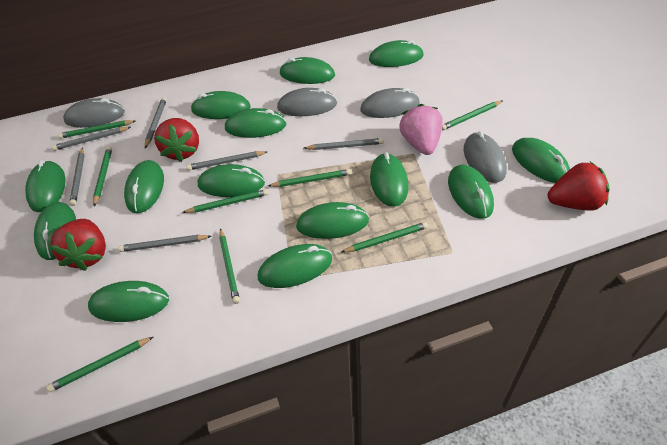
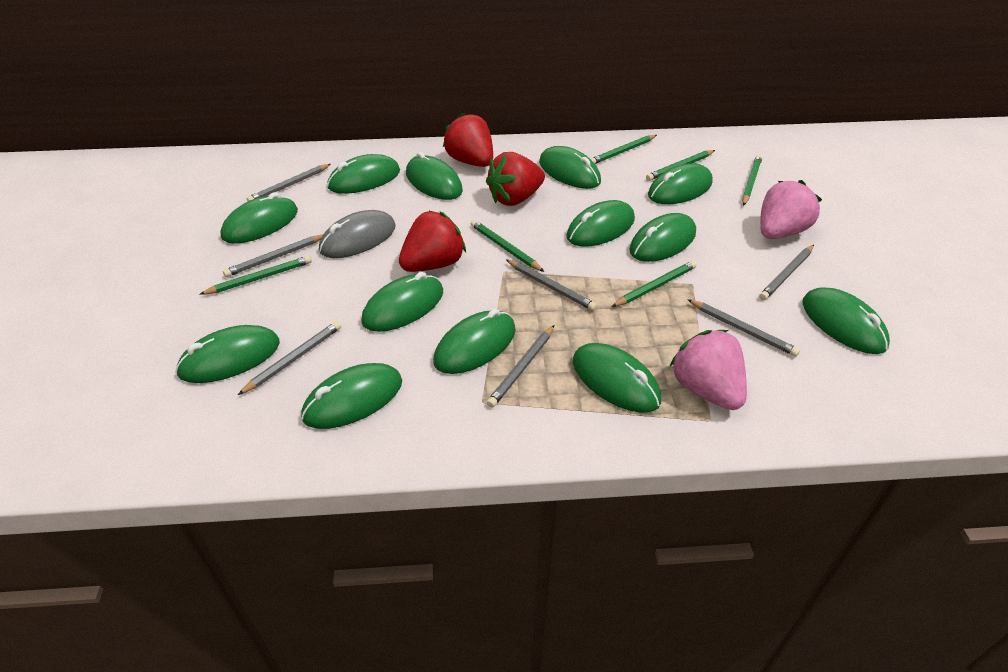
green mouse: 14 -> 13
green pencil: 8 -> 6
grey mouse: 4 -> 1
grey pencil: 6 -> 7
pink strawberry: 1 -> 2

